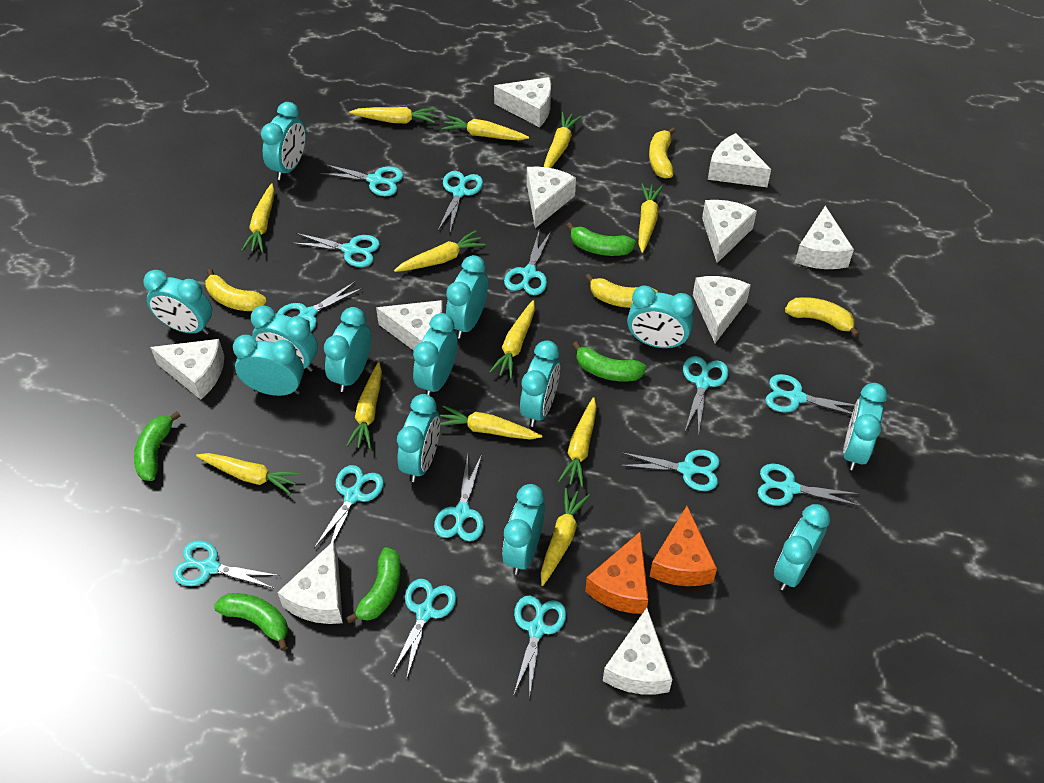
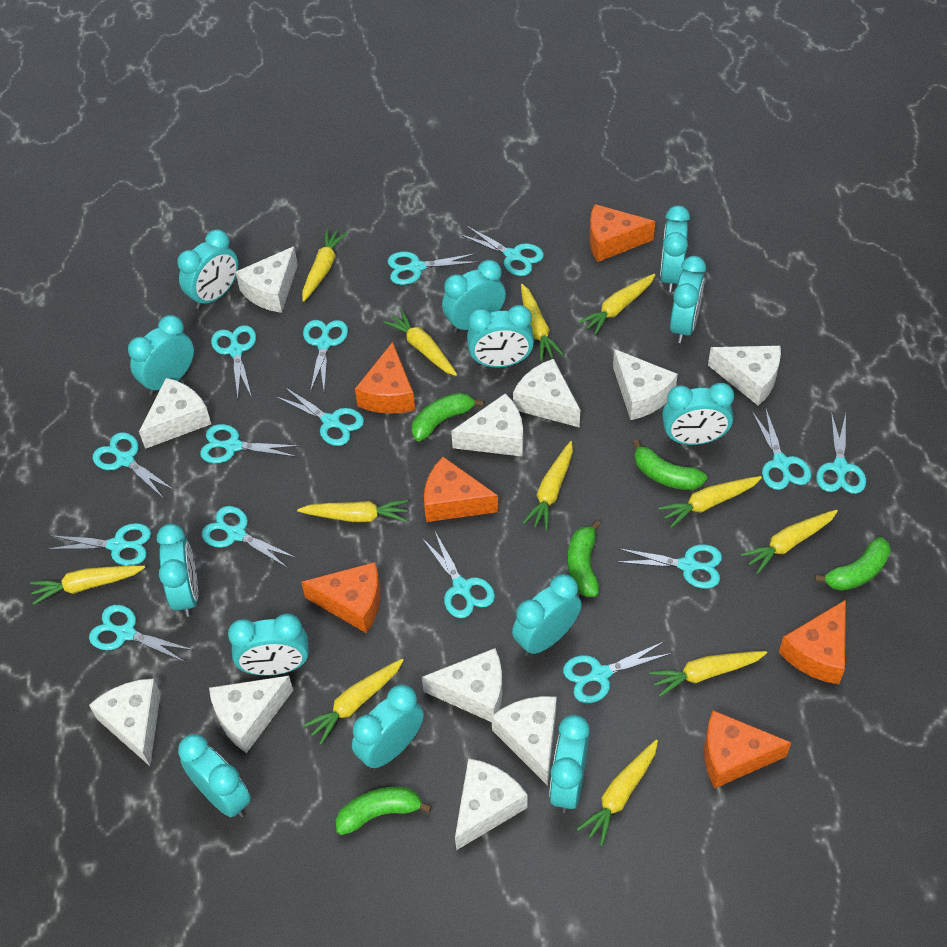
orange cheese: 2 -> 6
turquoise scissors: 14 -> 15
white cheese: 10 -> 11
yellow banana: 4 -> 0

